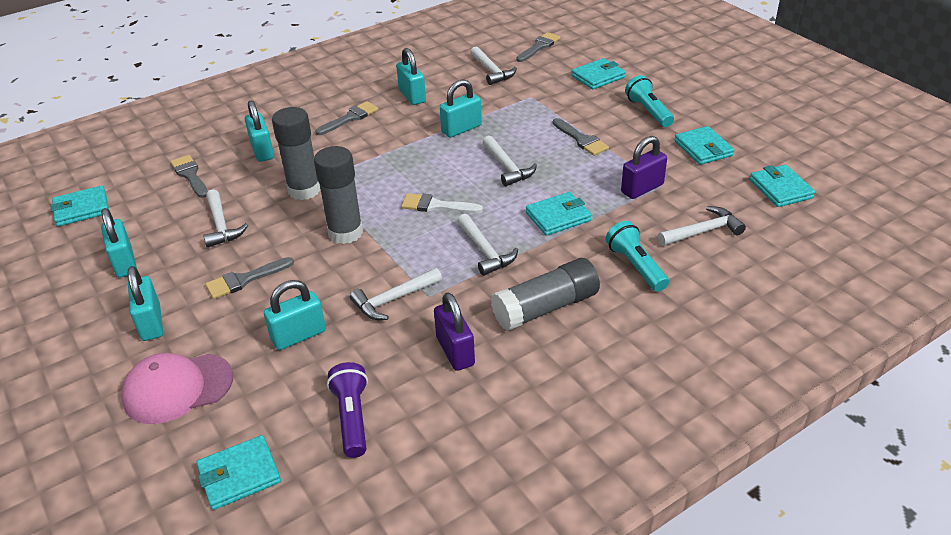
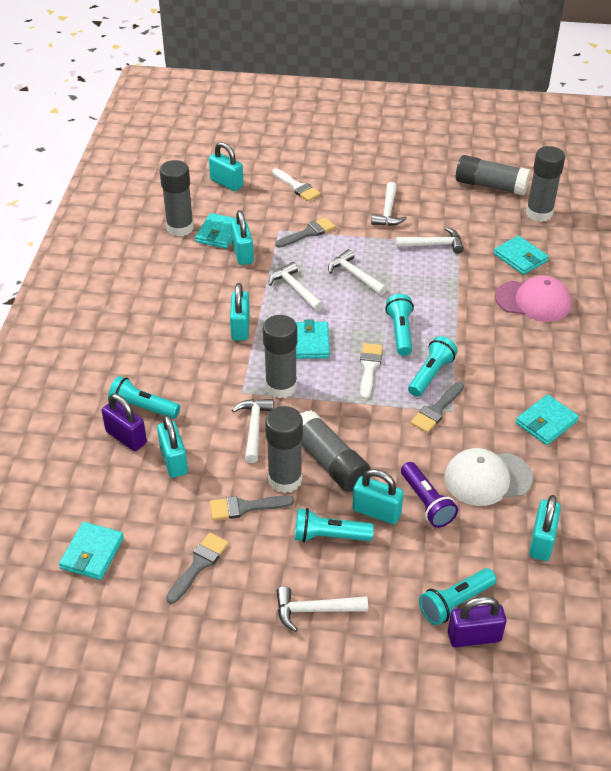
grey brush: 5 -> 4
grey glue stick: 3 -> 6
turquoise flashlight: 2 -> 5
turquoise wallet: 6 -> 5
white brush: 1 -> 2
white cap: 0 -> 1

